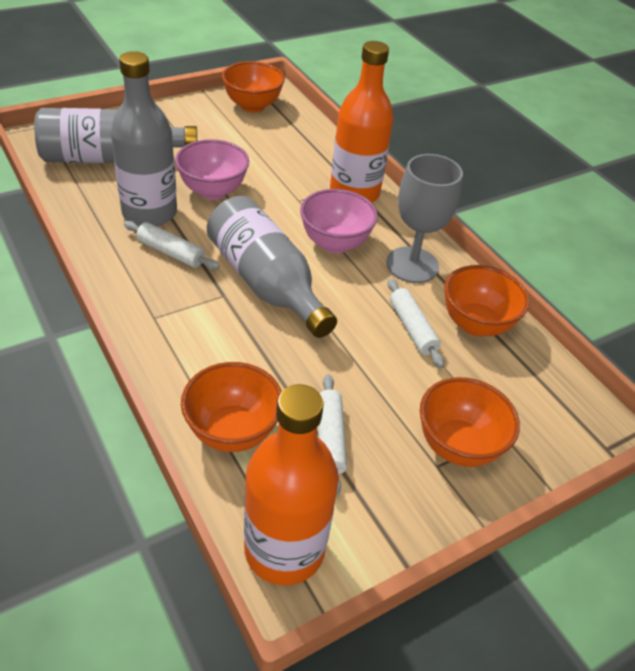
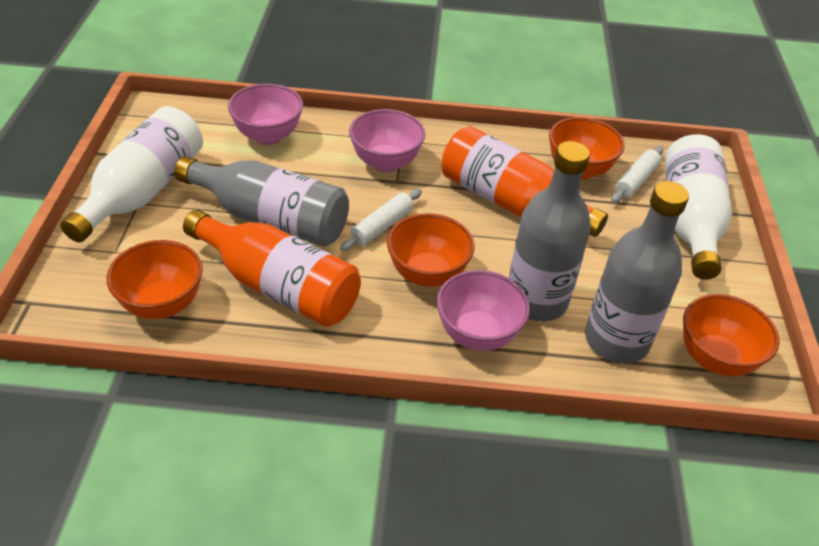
grey goblet: 1 -> 0
pink bowl: 2 -> 3
white bottle: 0 -> 2
white rolling pin: 3 -> 2

